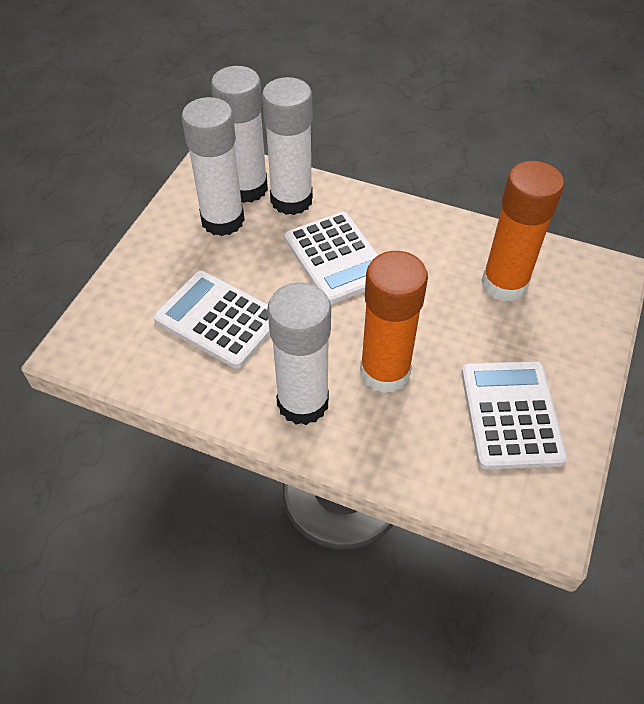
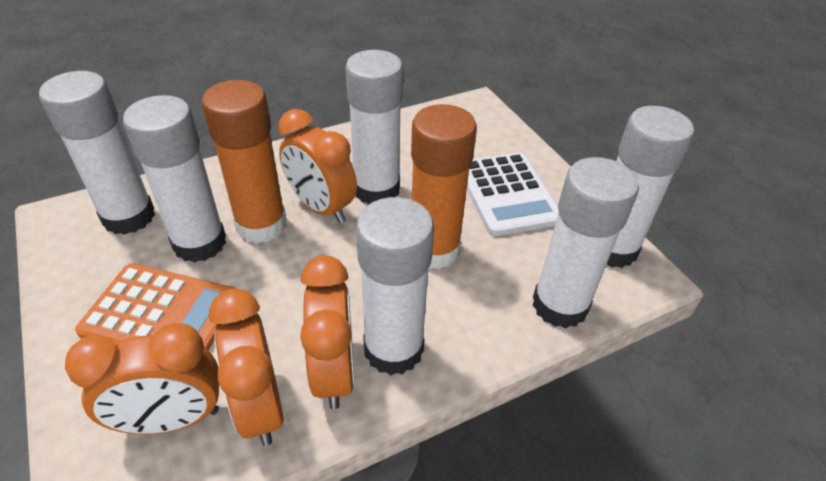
orange calculator: 0 -> 1
orange clock: 0 -> 4
white calculator: 3 -> 1
white glue stick: 4 -> 6

